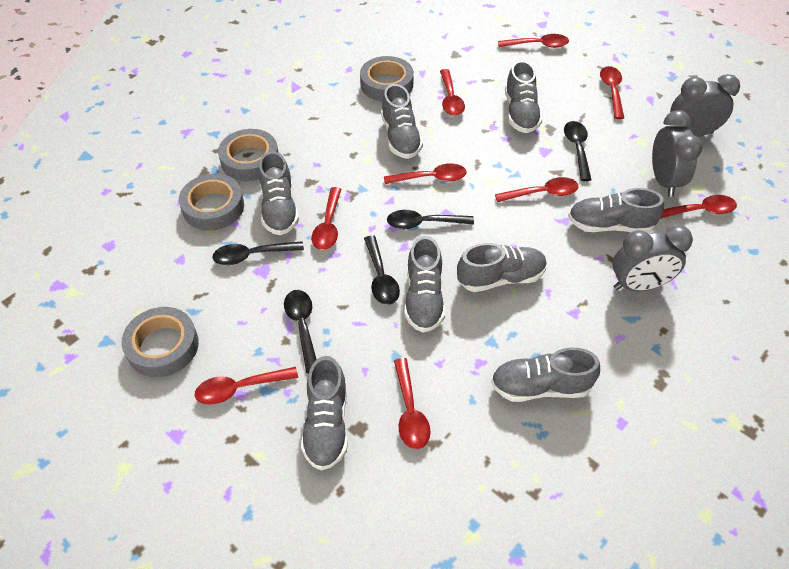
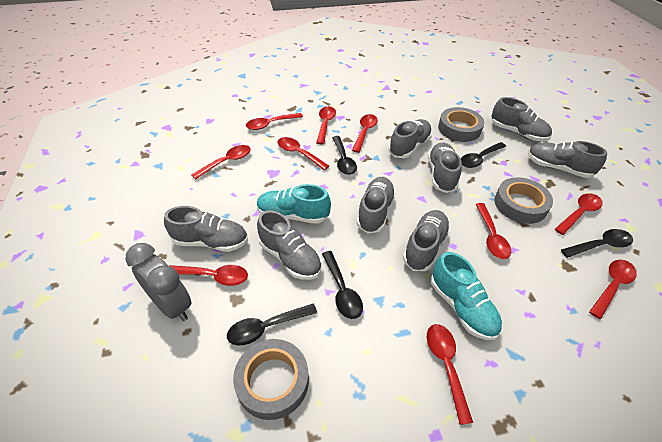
grey clock: 3 -> 1
grey tape: 4 -> 3
red spoon: 9 -> 10
turquoise shoe: 0 -> 2

